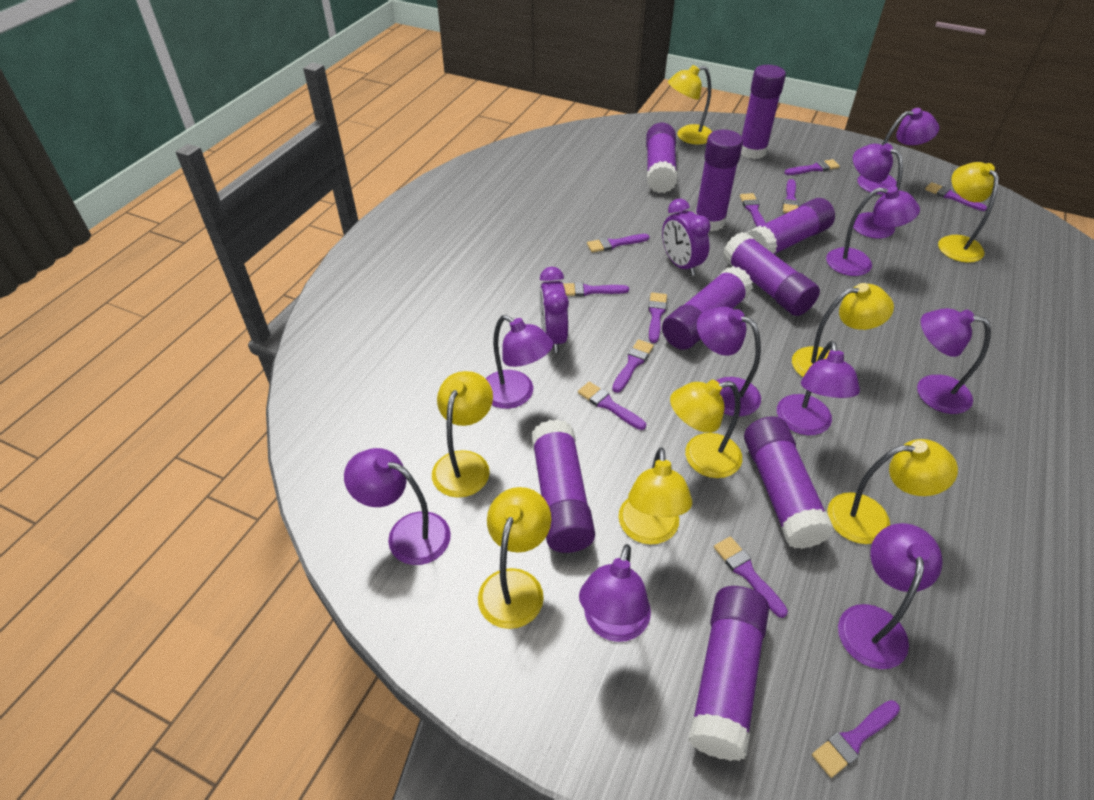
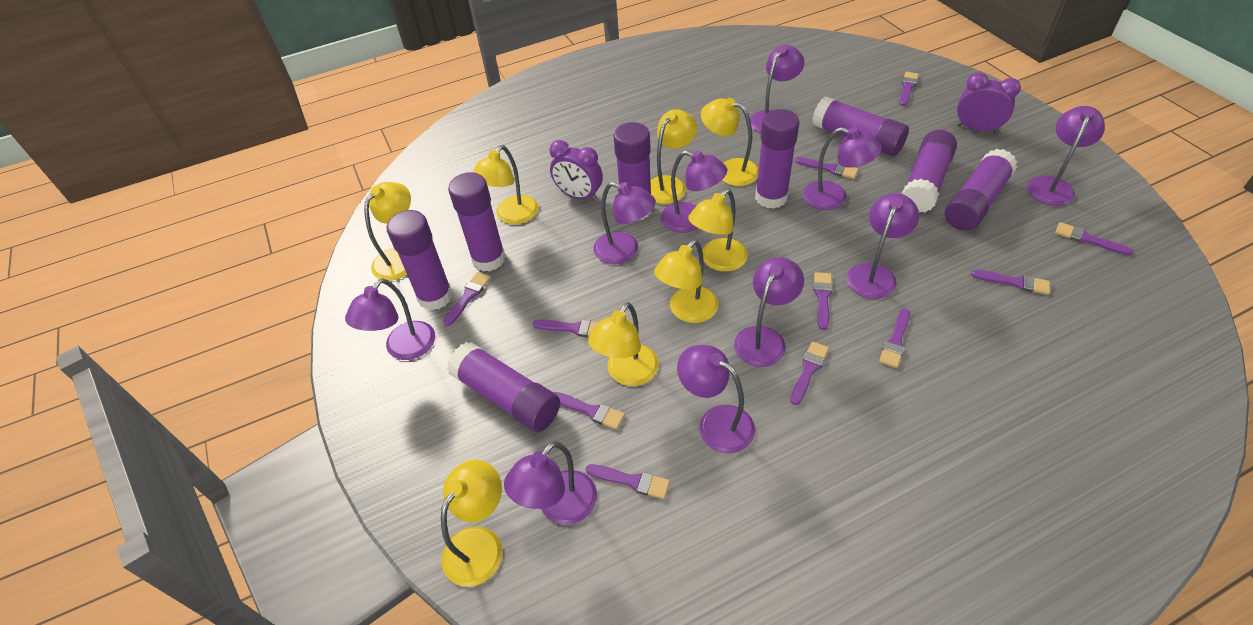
purple glue stick: 9 -> 8

